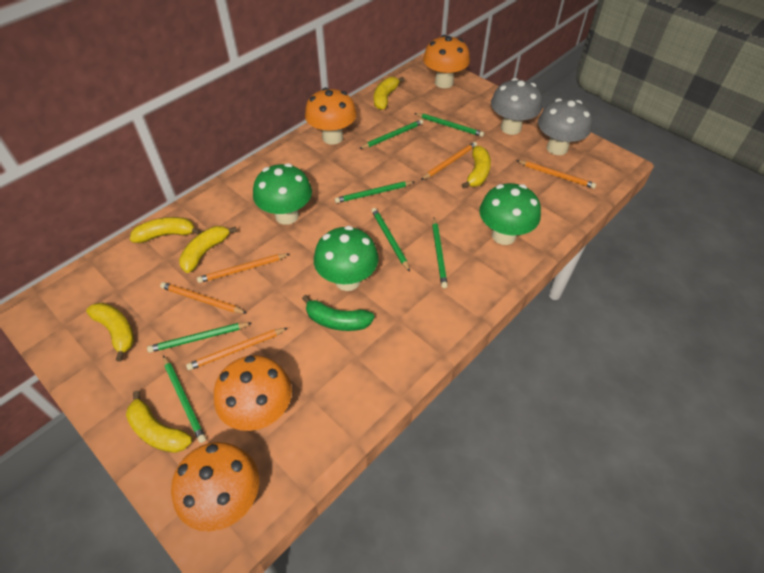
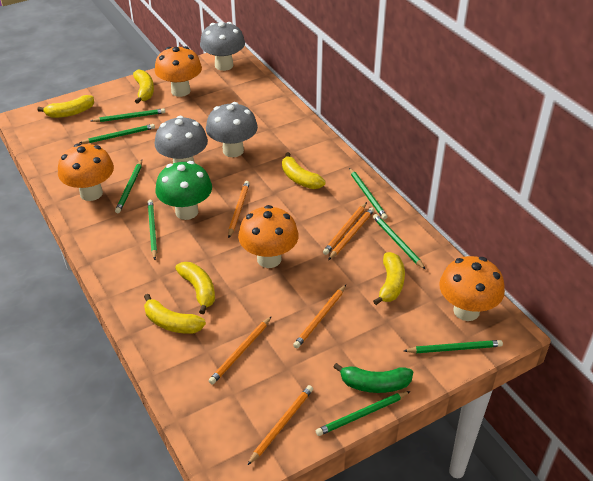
green mushroom: 3 -> 1
green pencil: 7 -> 8
grey mushroom: 2 -> 3
orange pencil: 5 -> 6

